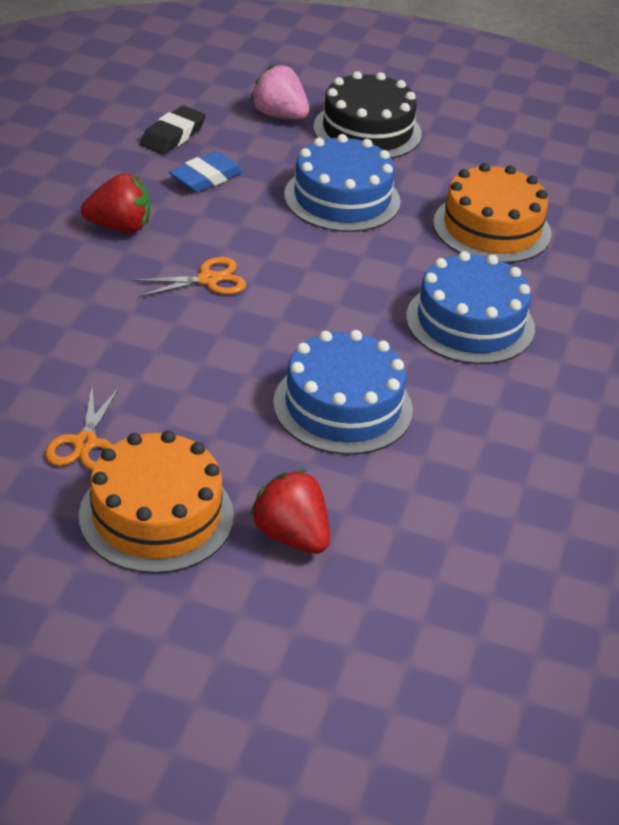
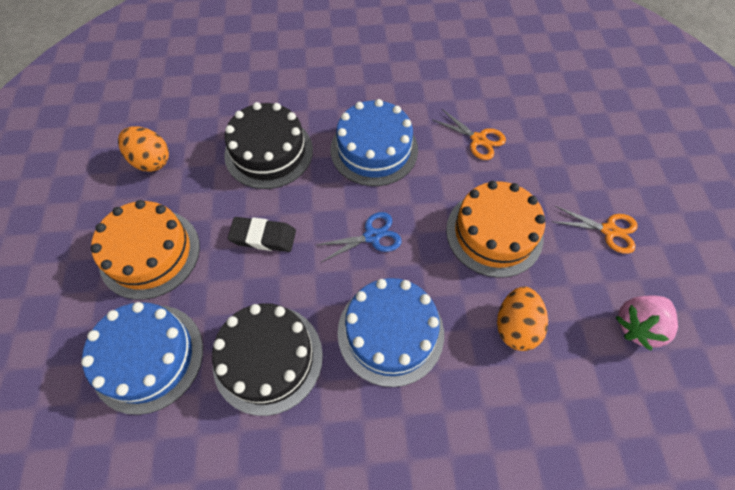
black cake: 1 -> 2
blue eraser: 1 -> 0
blue scissors: 0 -> 1
orange egg: 0 -> 2
red strawberry: 2 -> 0

